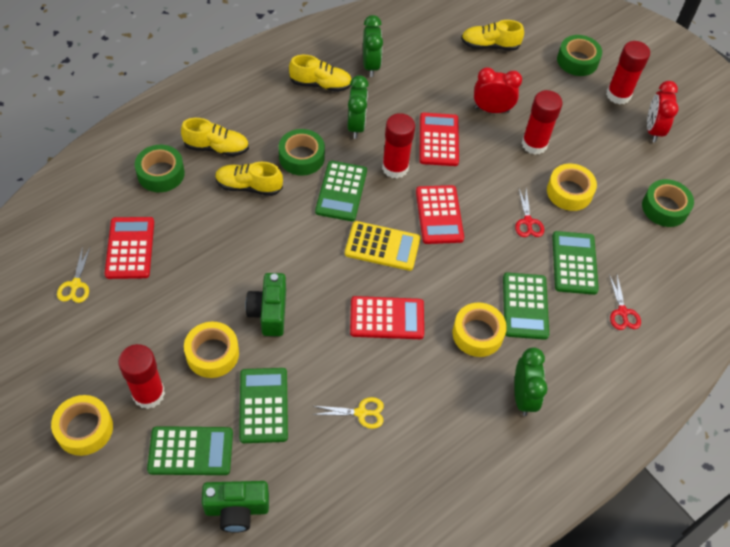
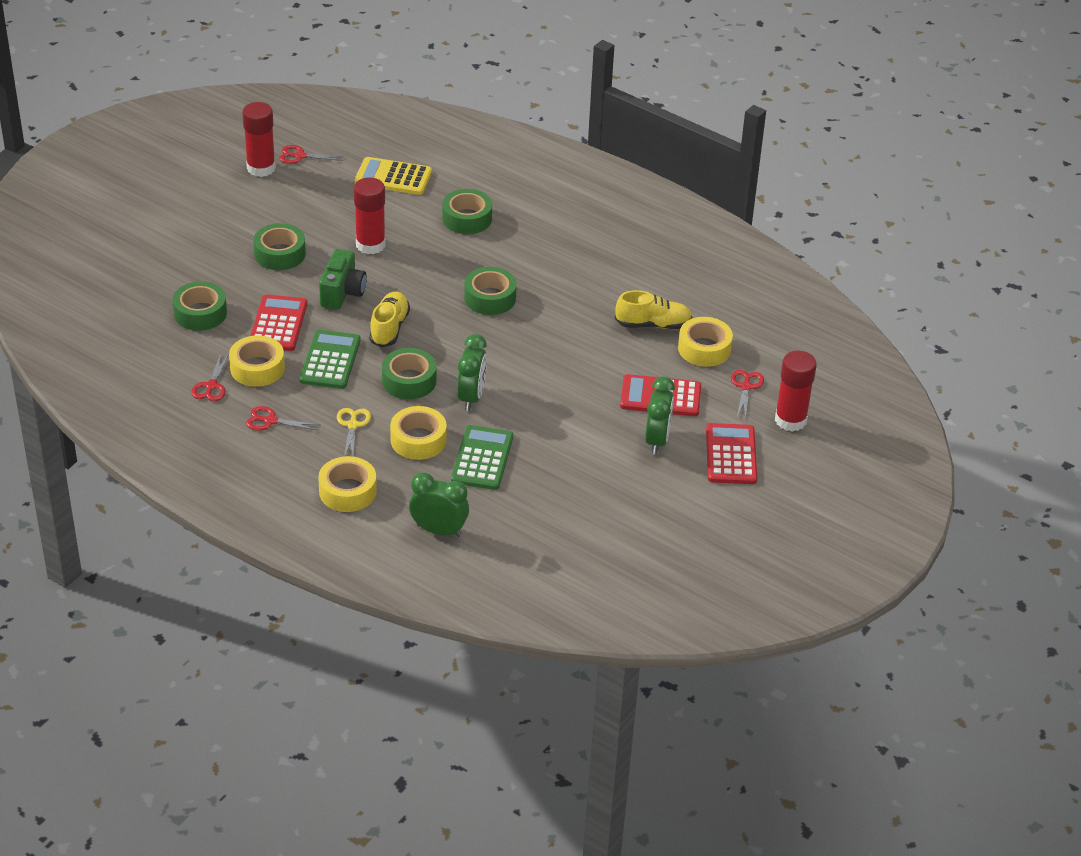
green calculator: 5 -> 2
green camera: 2 -> 1
green tape: 4 -> 5
red calculator: 4 -> 3
red clock: 2 -> 0
red glue stick: 4 -> 3
red scissors: 2 -> 4
yellow scissors: 2 -> 1
yellow shoe: 4 -> 2

